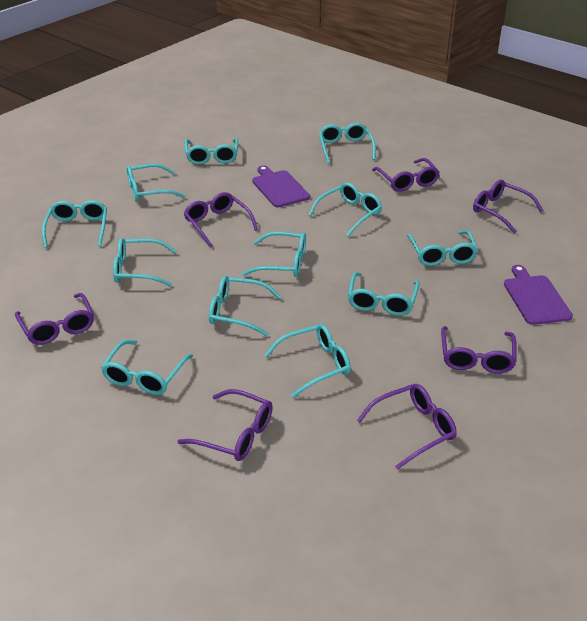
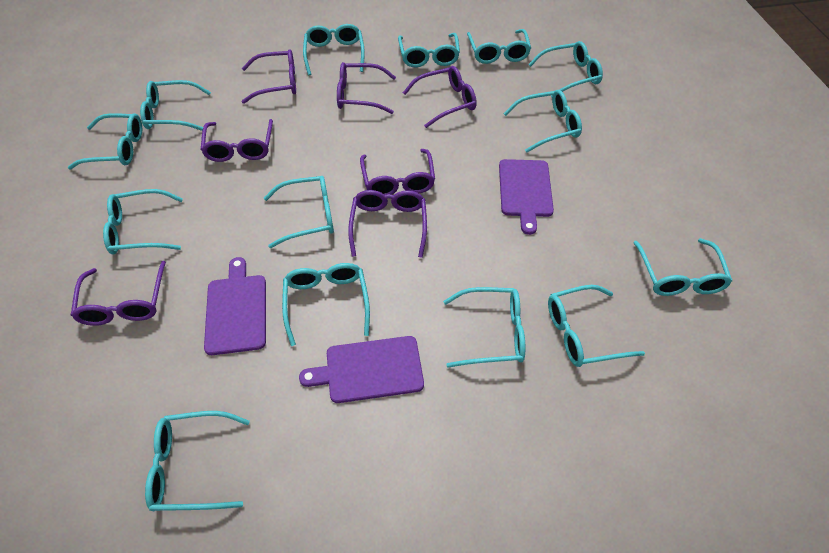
purple cutting board: 2 -> 3
turquoise glasses: 12 -> 14

